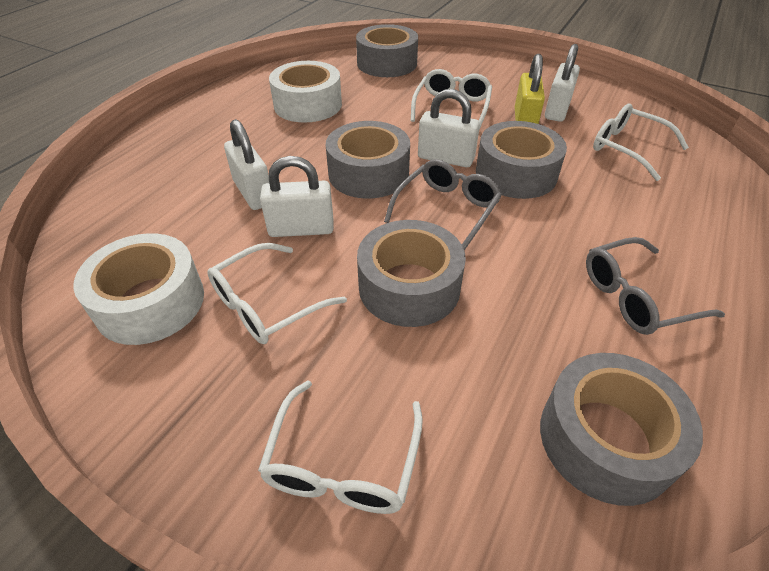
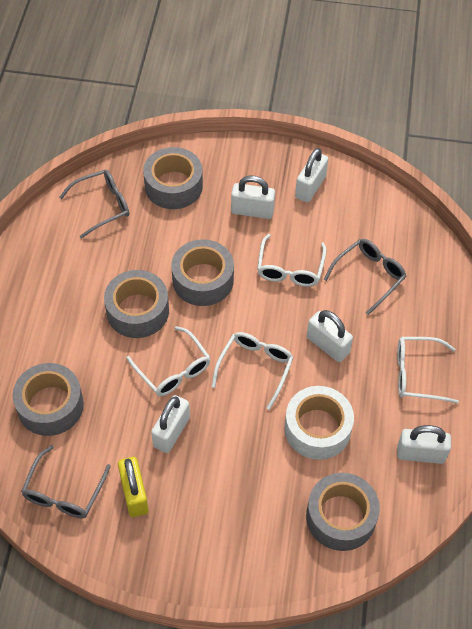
grey glasses: 2 -> 3
white padlock: 4 -> 5
white tape: 2 -> 1

